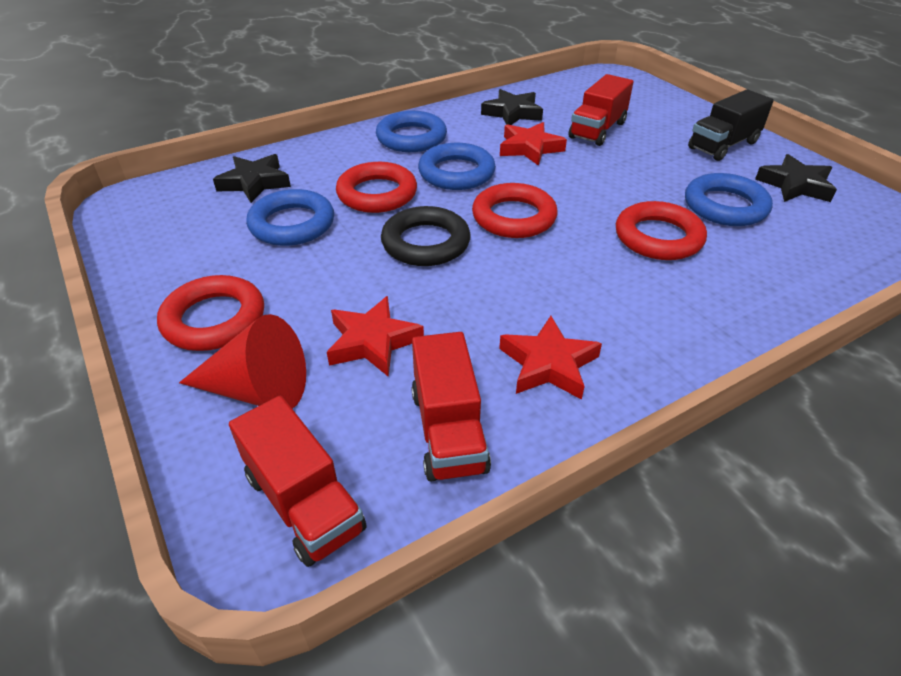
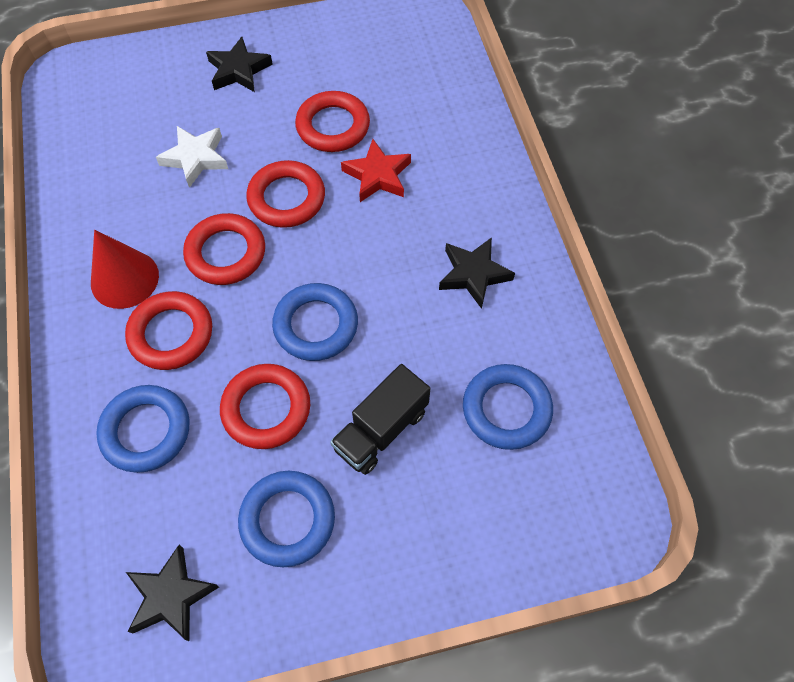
black ring: 1 -> 0
red ring: 4 -> 5
red star: 3 -> 1
red truck: 3 -> 0
white star: 0 -> 1

